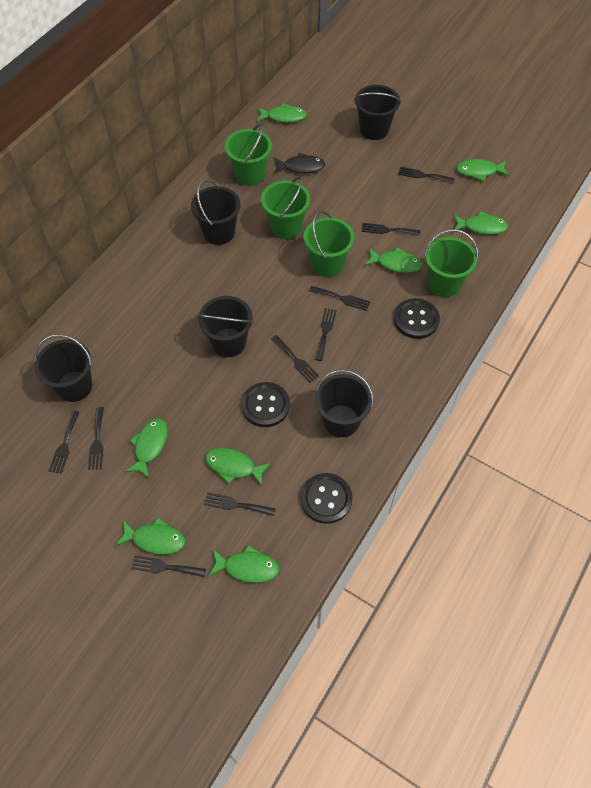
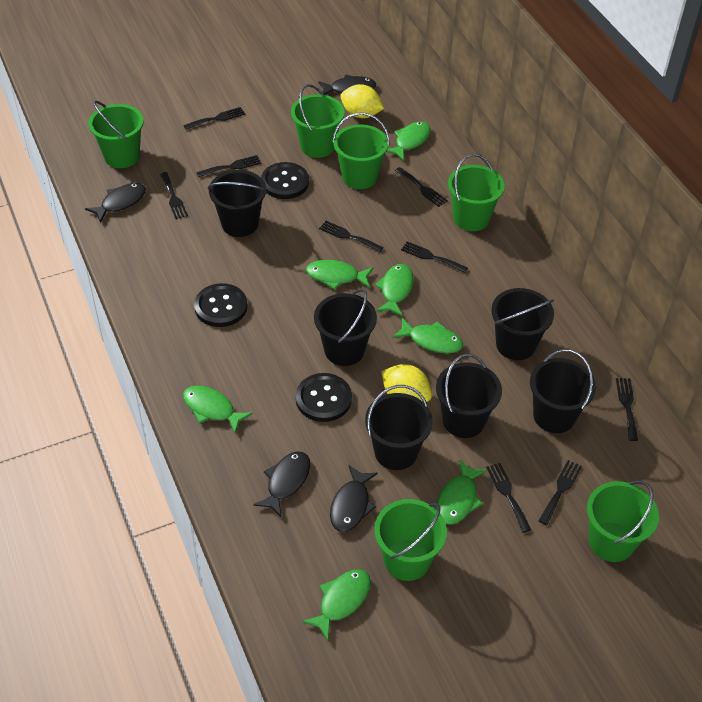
black bucket: 5 -> 6
black fish: 1 -> 4
green bucket: 4 -> 6
green fish: 8 -> 7
yellow lemon: 0 -> 2

